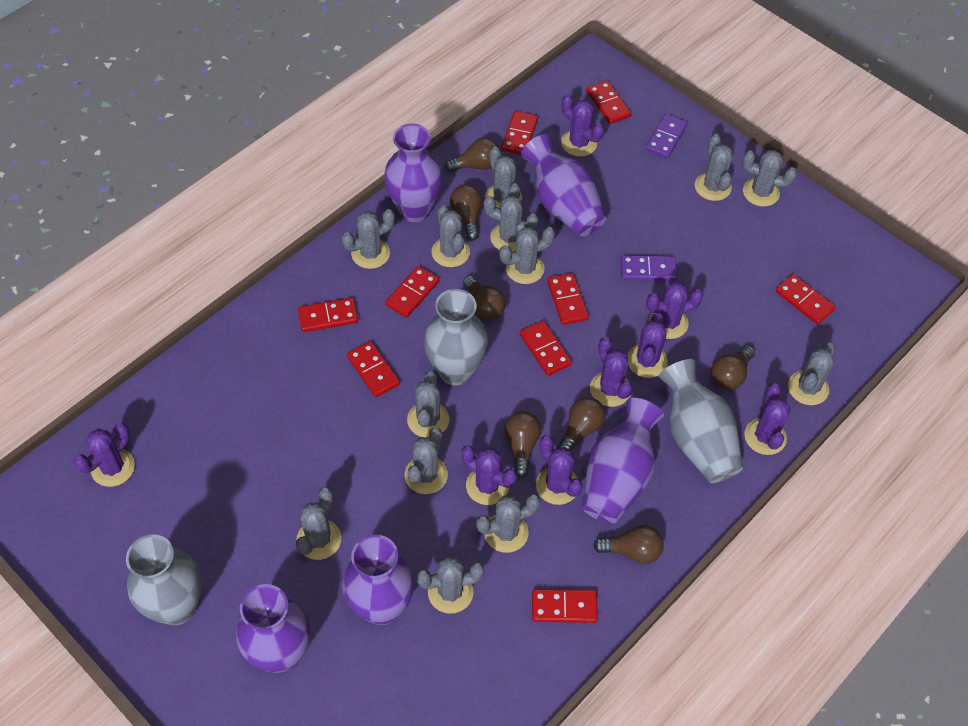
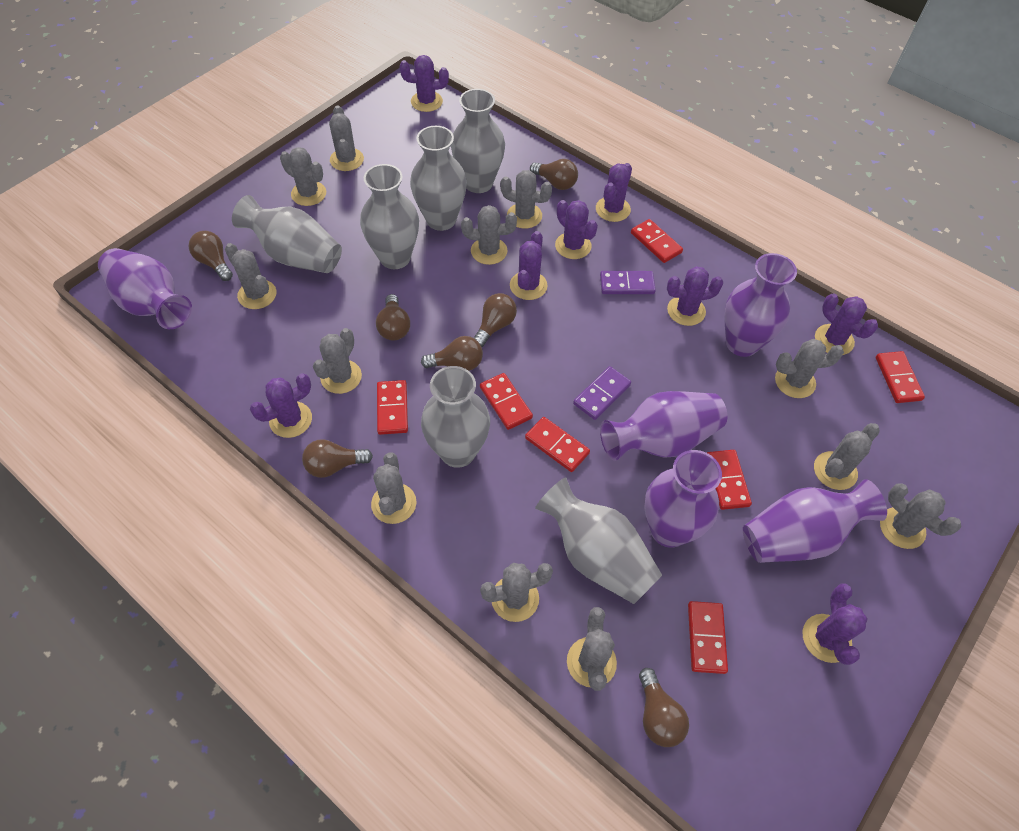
grey cactus: 13 -> 12
grey vase: 3 -> 6
red domino: 9 -> 7

